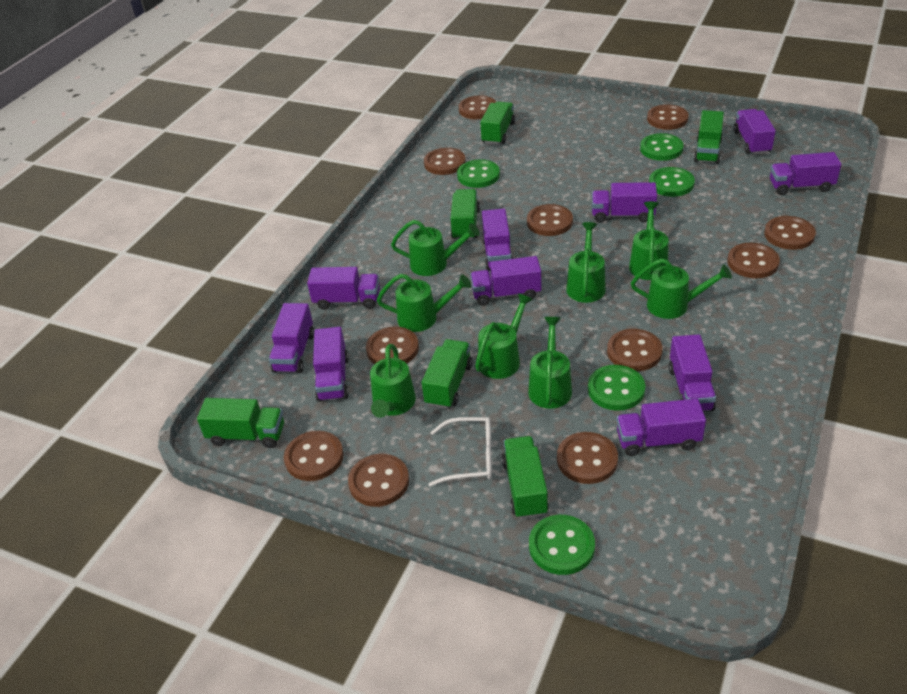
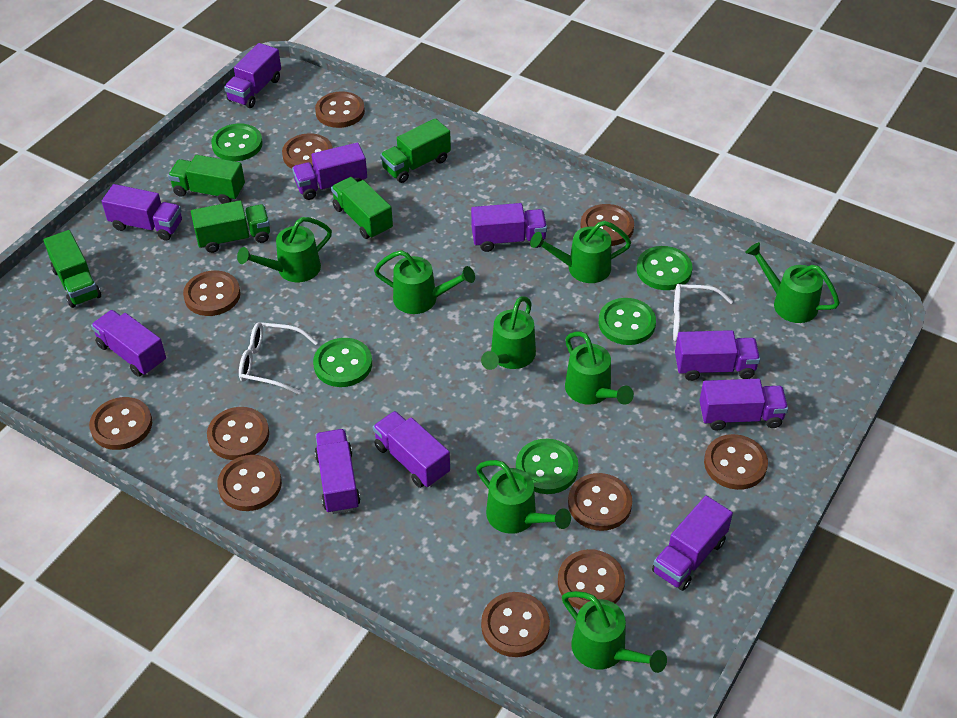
green truck: 6 -> 5
white glasses: 1 -> 2

